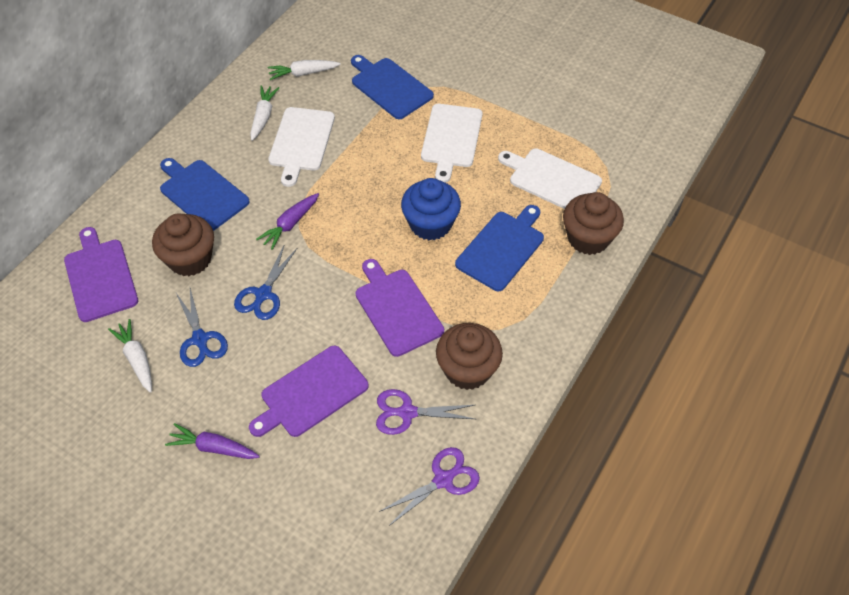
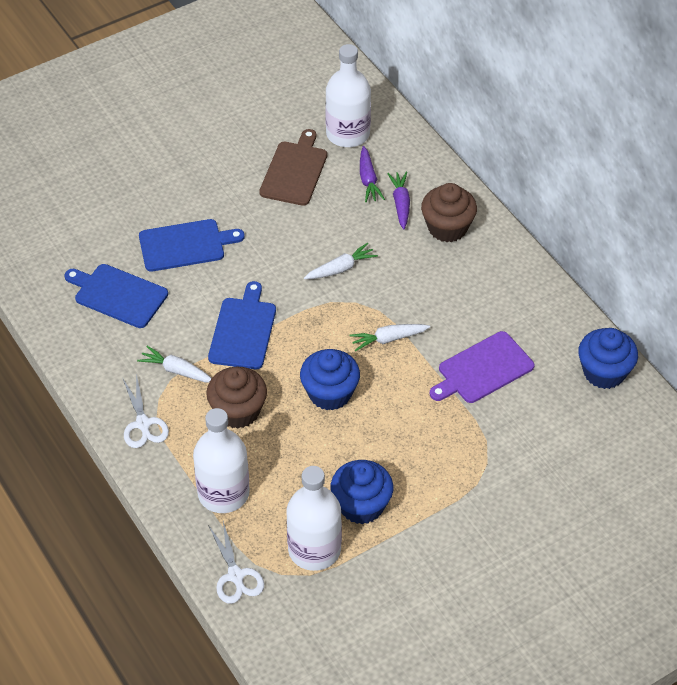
blue cupcake: 1 -> 3
blue scissors: 2 -> 0
brown cupcake: 3 -> 2
brown cutting board: 0 -> 1
purple cutting board: 3 -> 1
purple scissors: 2 -> 0
white bottle: 0 -> 3
white cutting board: 3 -> 0
white scissors: 0 -> 2

